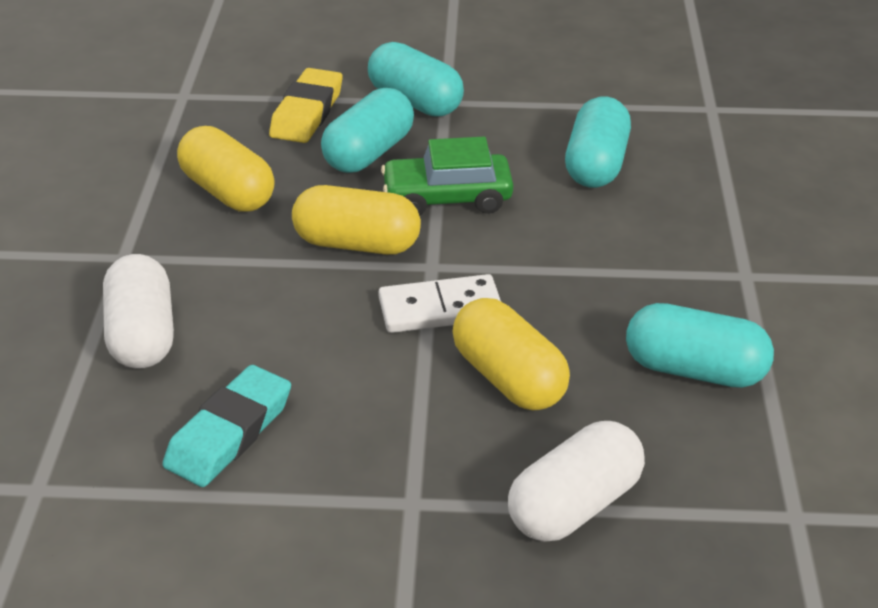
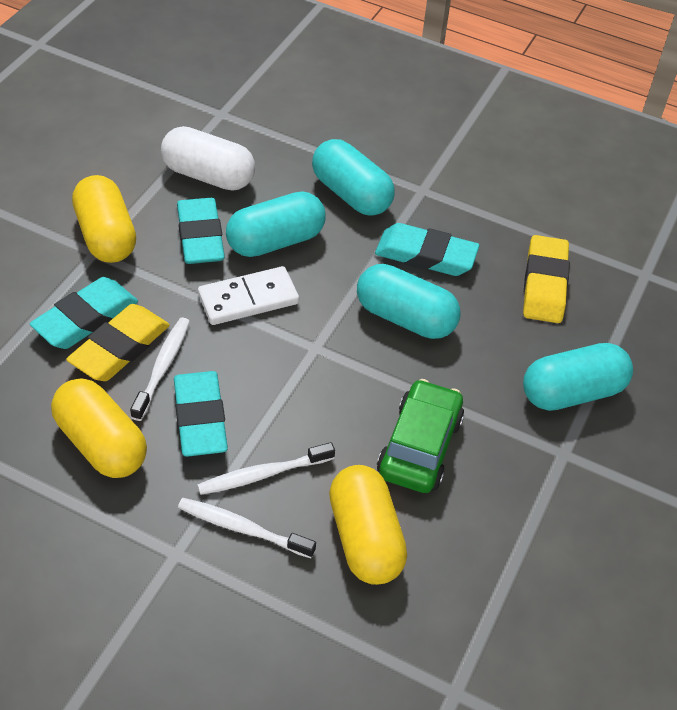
turquoise eraser: 1 -> 4
white capsule: 2 -> 1
white toothbrush: 0 -> 3
yellow eraser: 1 -> 2

